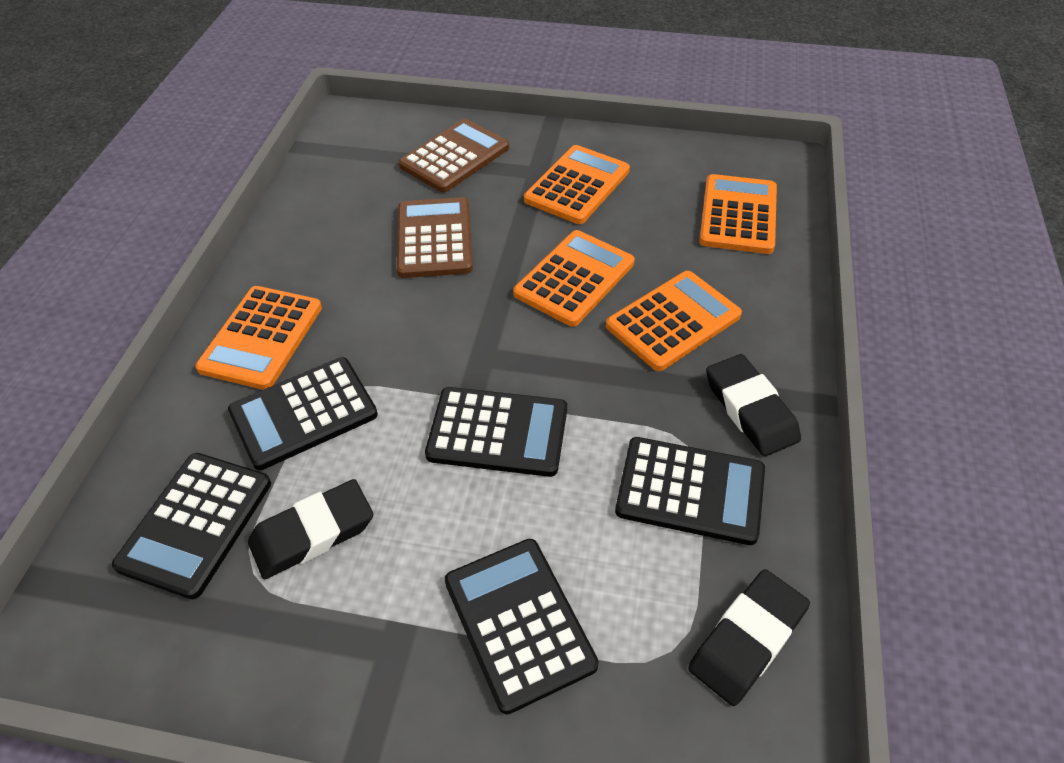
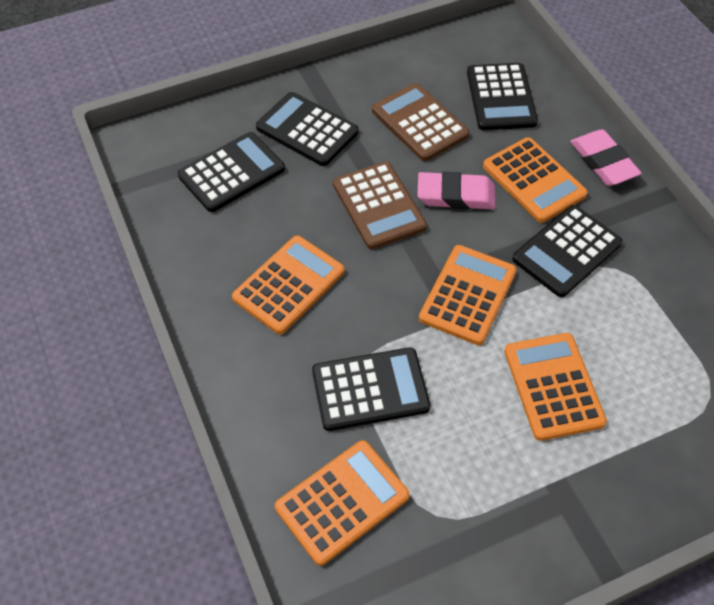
black eraser: 3 -> 0
pink eraser: 0 -> 2

